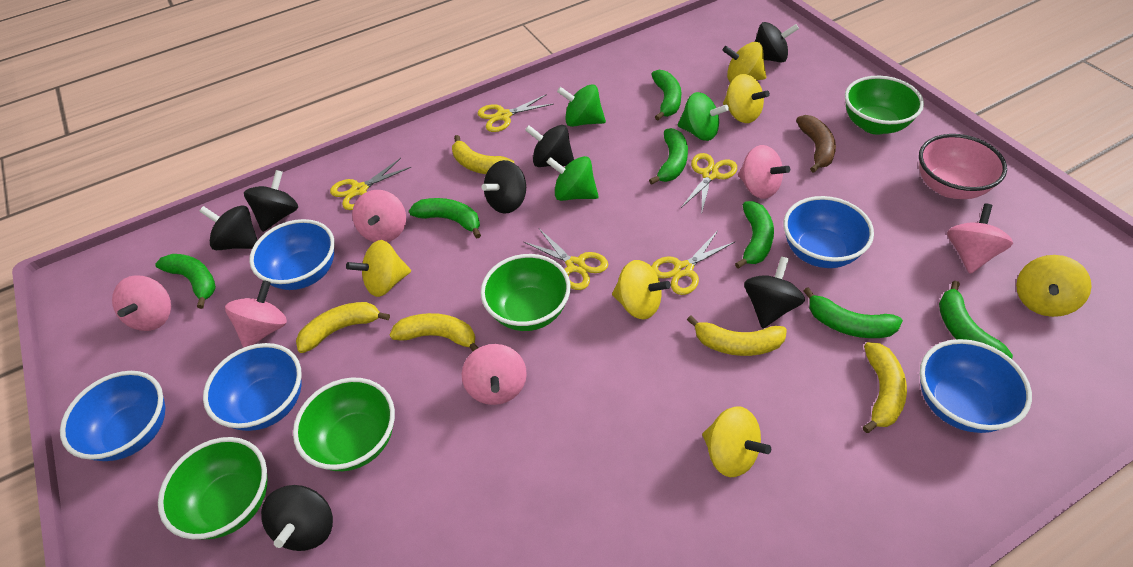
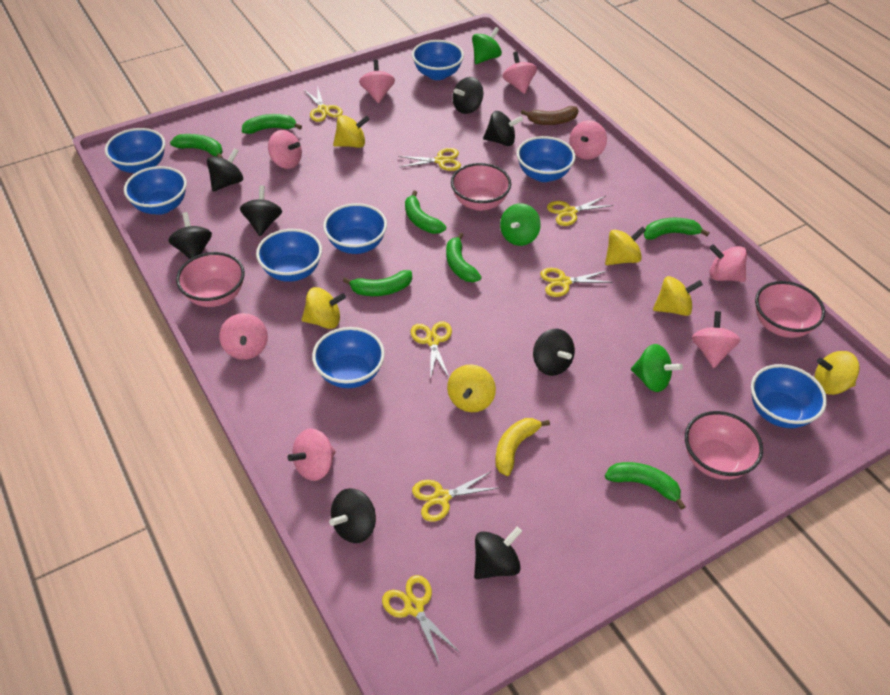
black spinning top: 7 -> 8
blue bowl: 5 -> 8
green bowl: 4 -> 0
pink bowl: 1 -> 4
pink spinning top: 6 -> 8
yellow banana: 5 -> 1
yellow scissors: 5 -> 7

